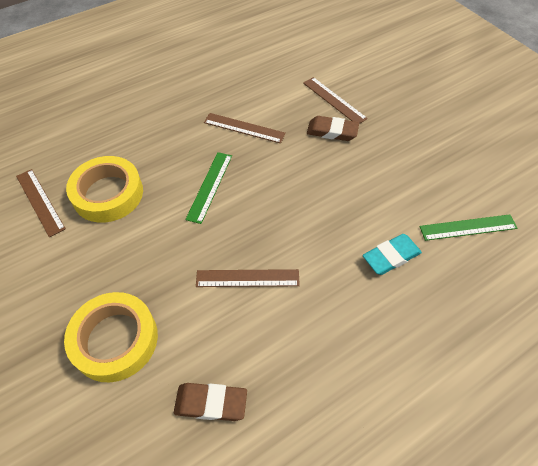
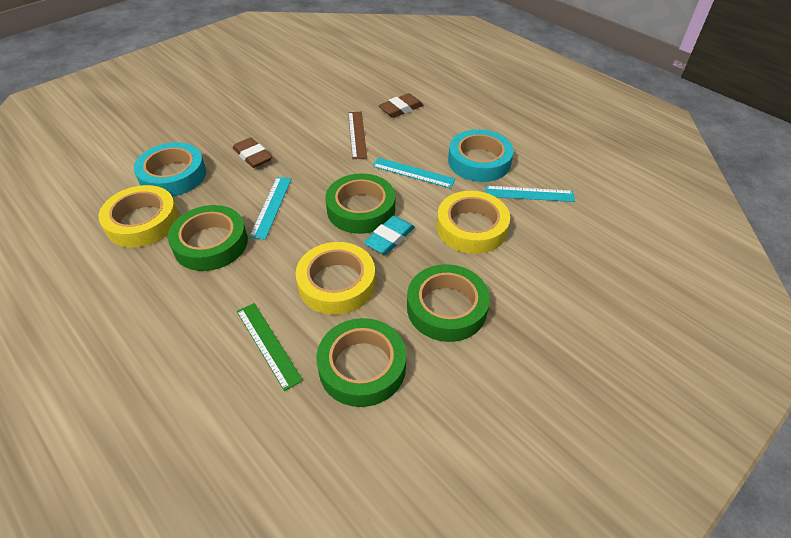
brown ruler: 4 -> 1
green ruler: 2 -> 1
green tape: 0 -> 4
turquoise ruler: 0 -> 3
turquoise tape: 0 -> 2
yellow tape: 2 -> 3

